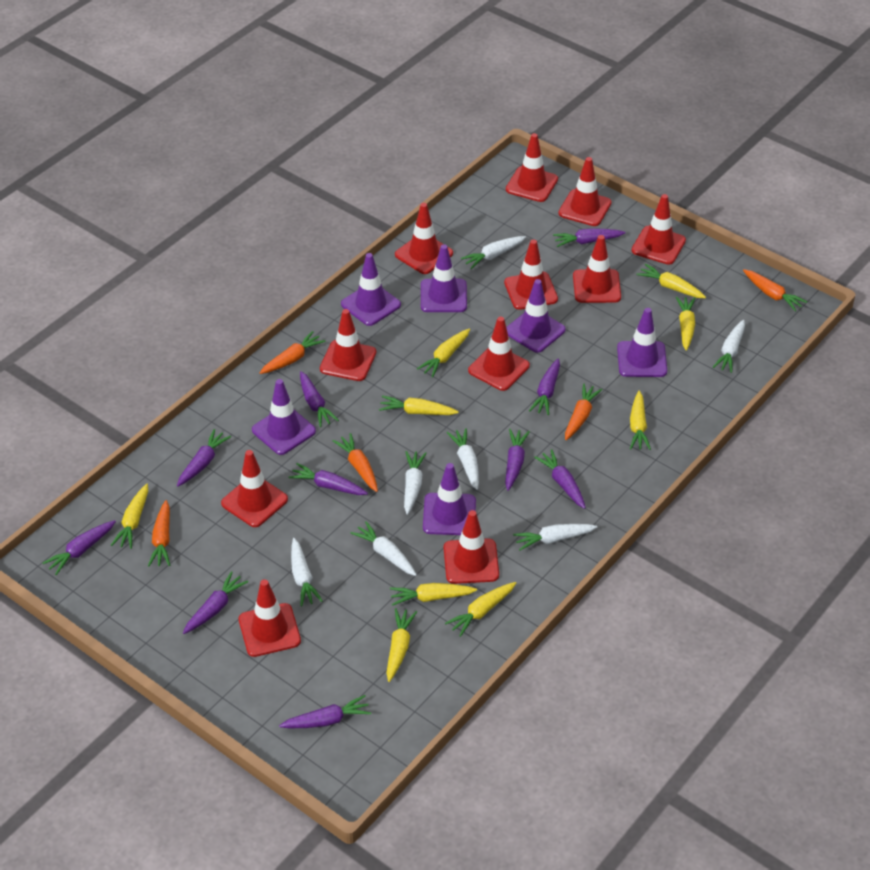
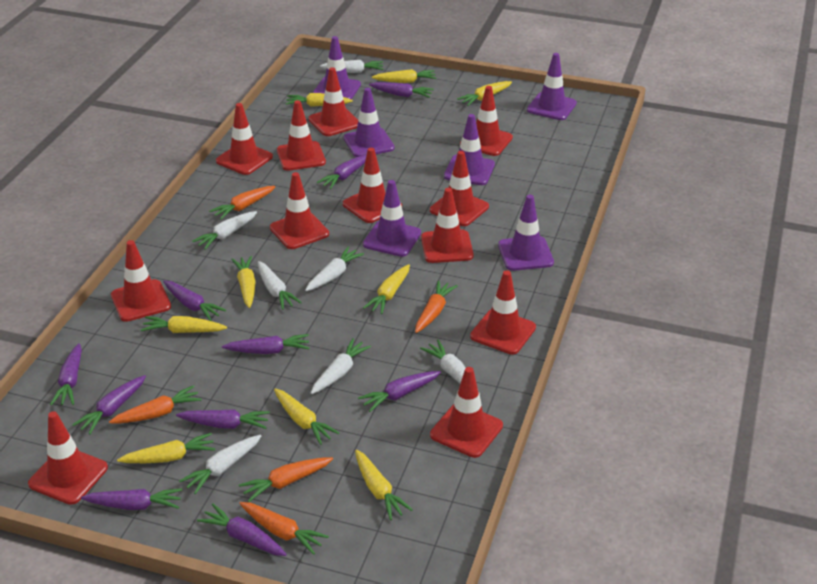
red traffic cone: 11 -> 12

